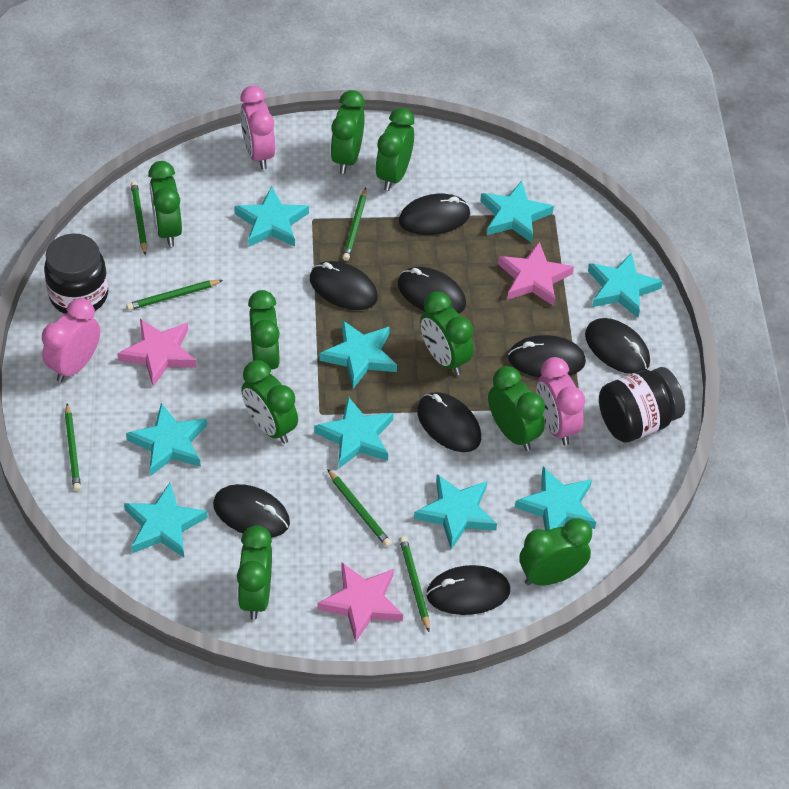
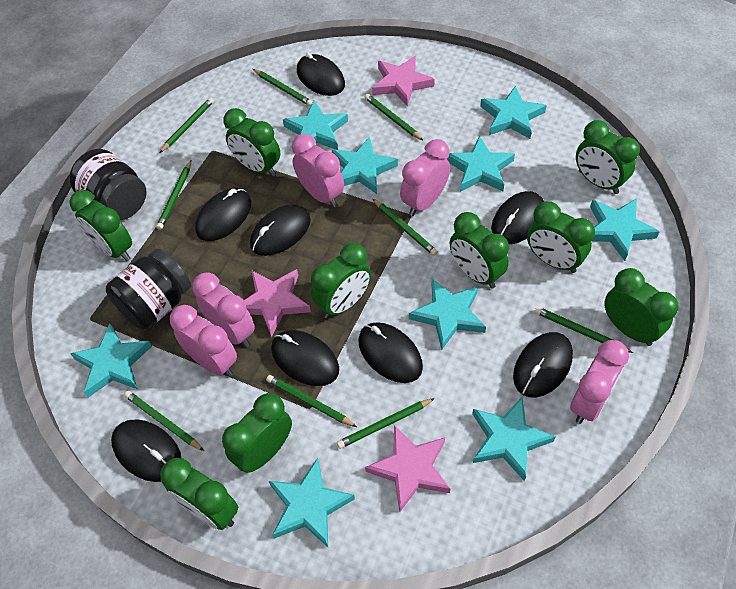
green pencil: 6 -> 9
pink clock: 3 -> 5

